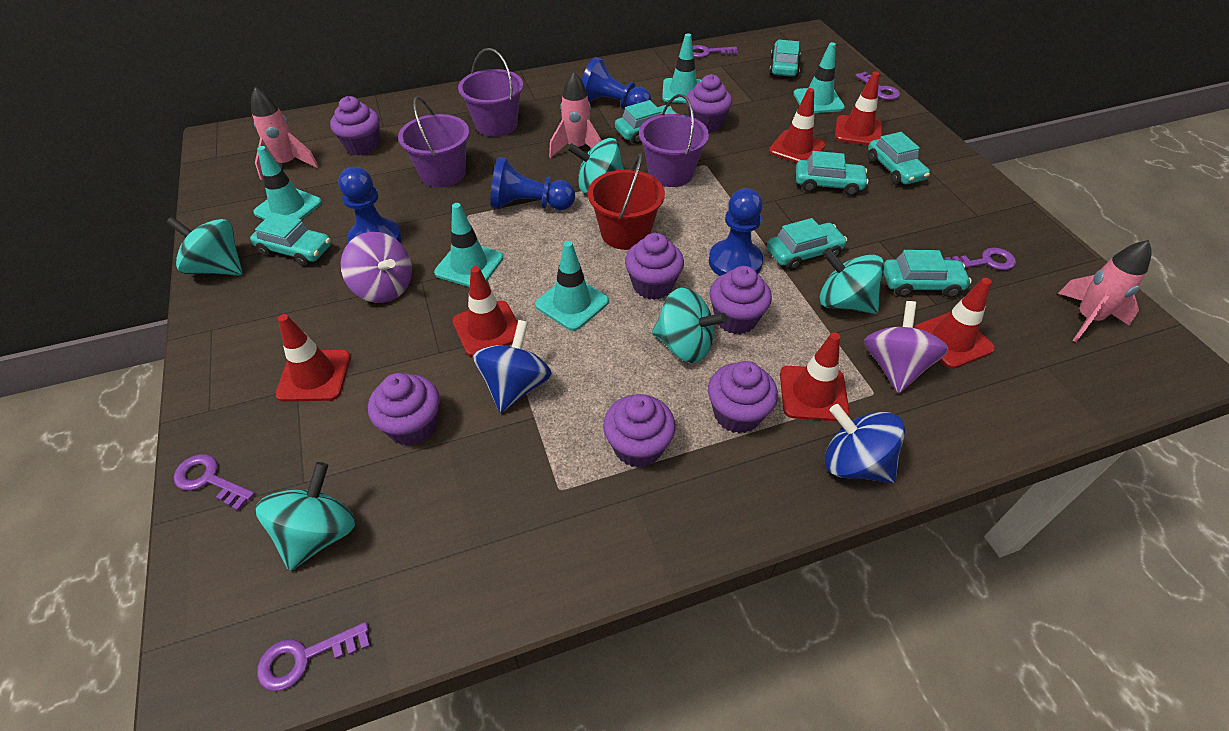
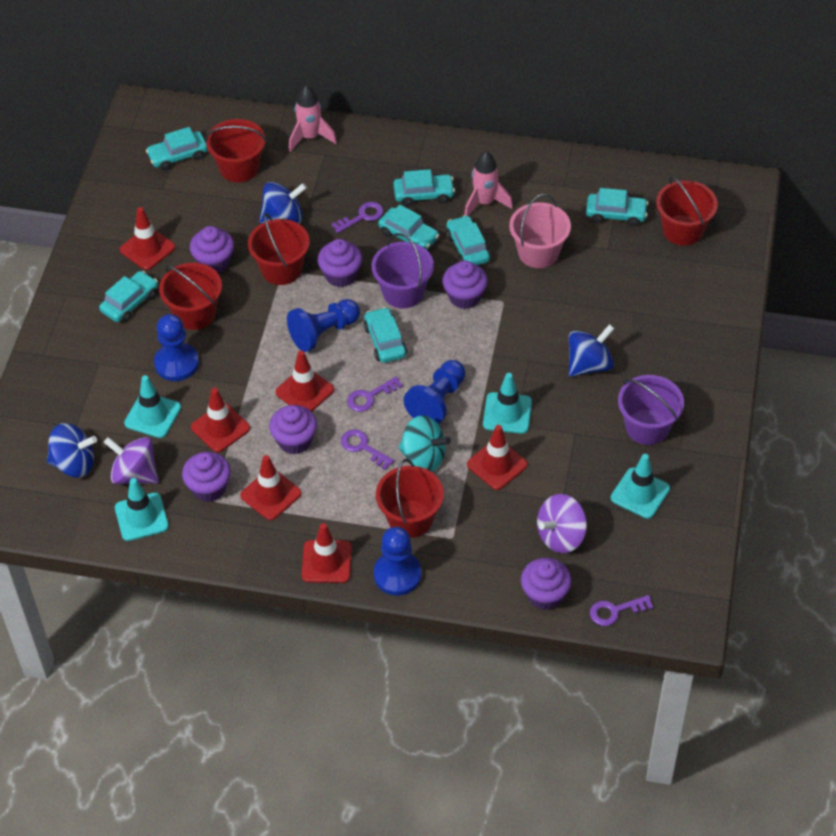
blue spinning top: 2 -> 3
pink bucket: 0 -> 1
pink rocket: 3 -> 2
purple bucket: 3 -> 2
purple cupcake: 7 -> 6
purple key: 5 -> 4
red bucket: 1 -> 5
turquoise spinning top: 5 -> 1
turquoise traffic cone: 5 -> 4

